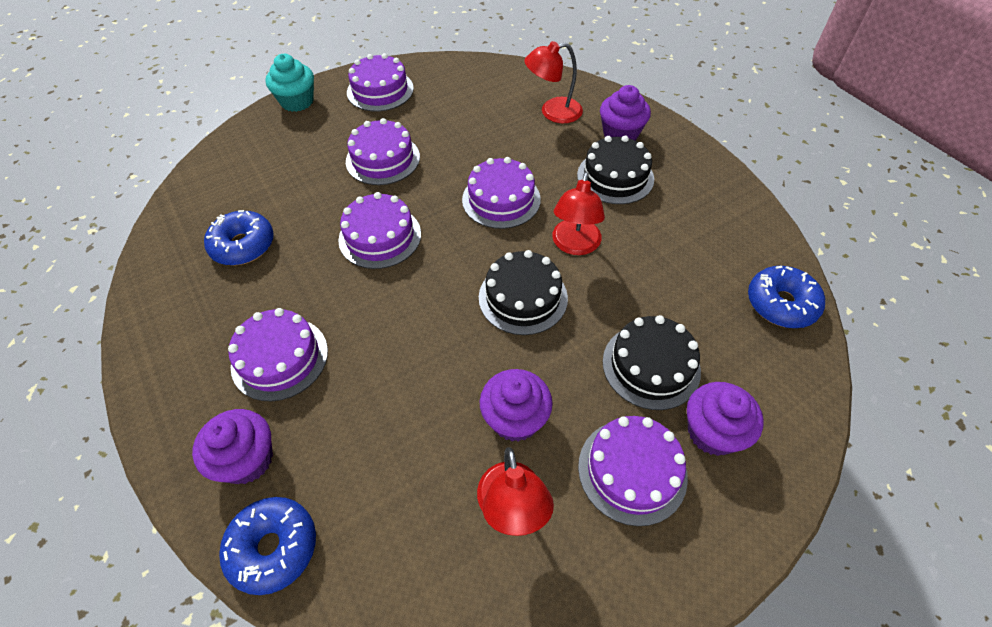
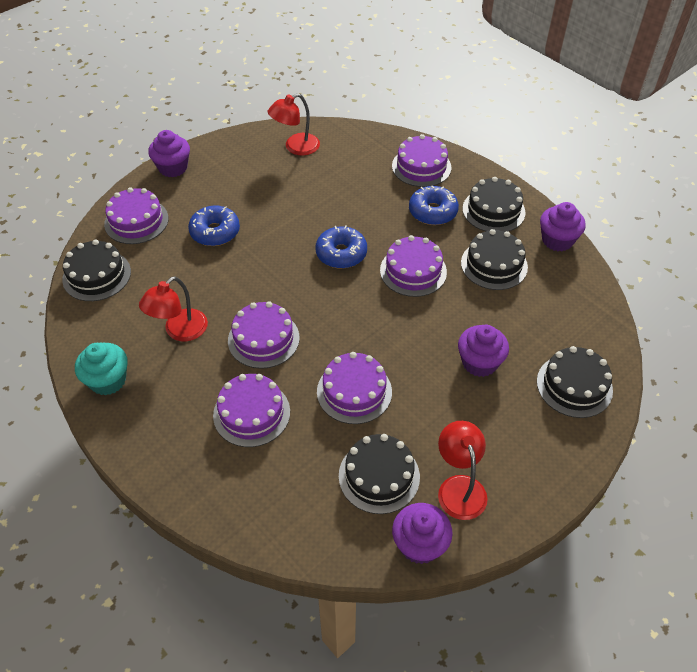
black cake: 3 -> 5

